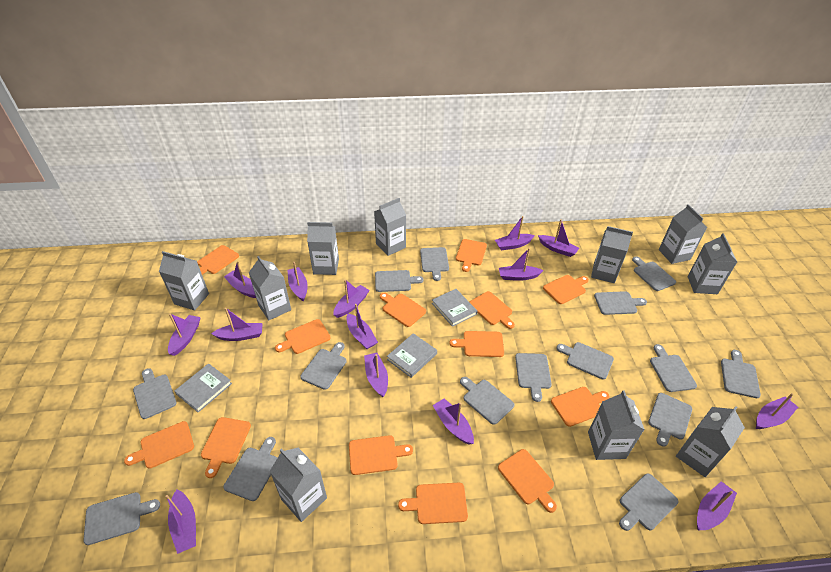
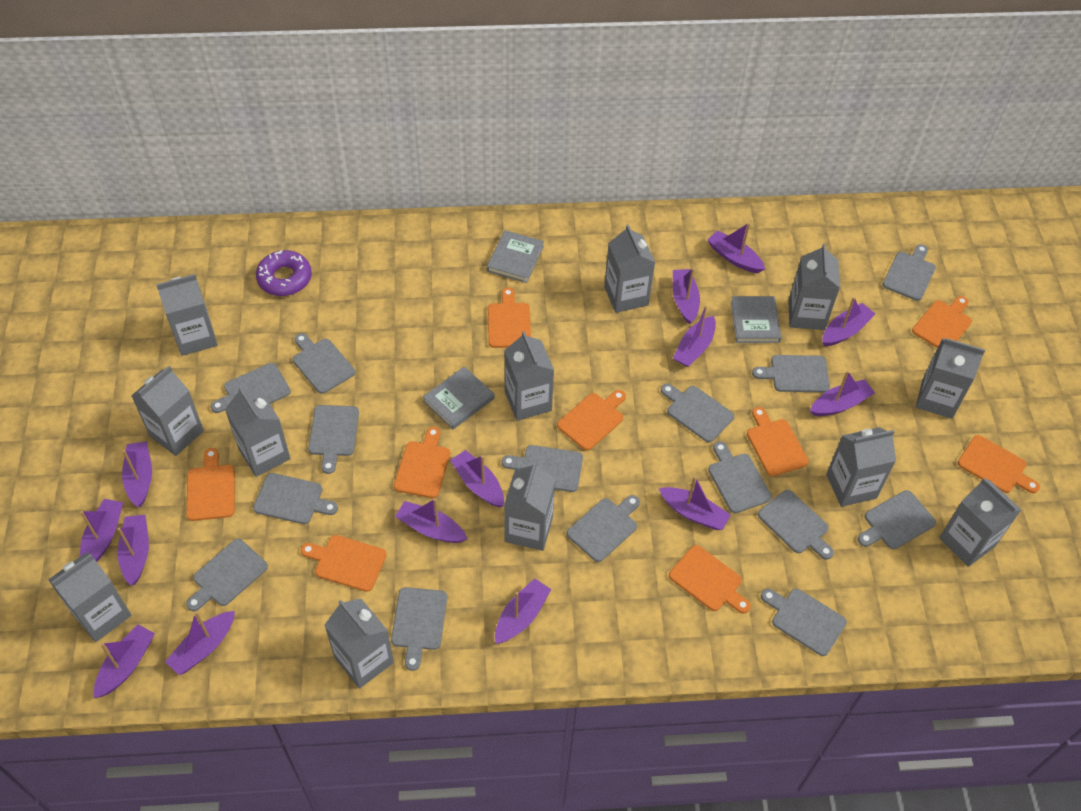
grey carton: 10 -> 12
orange cutting board: 13 -> 9
purple donut: 0 -> 1

